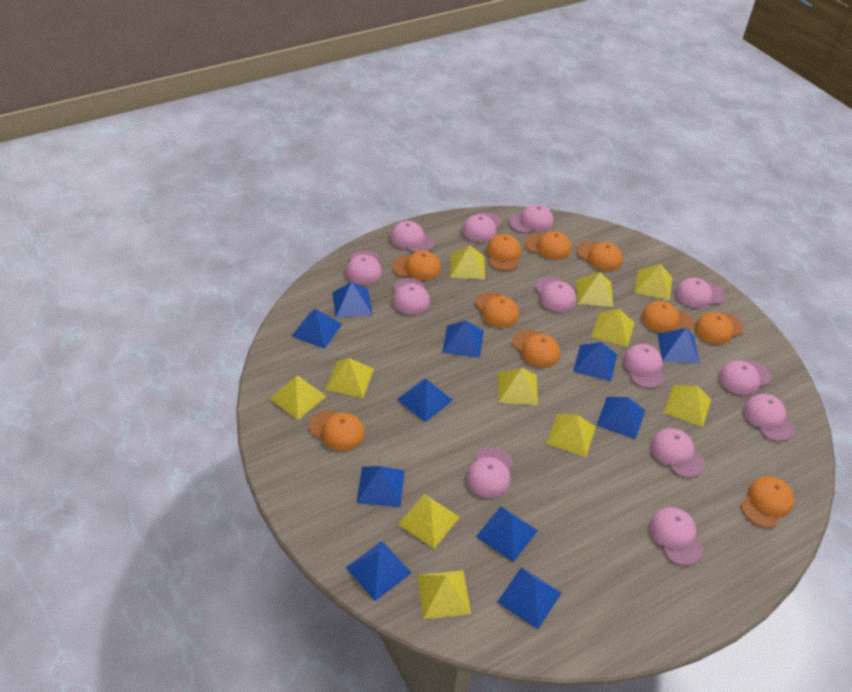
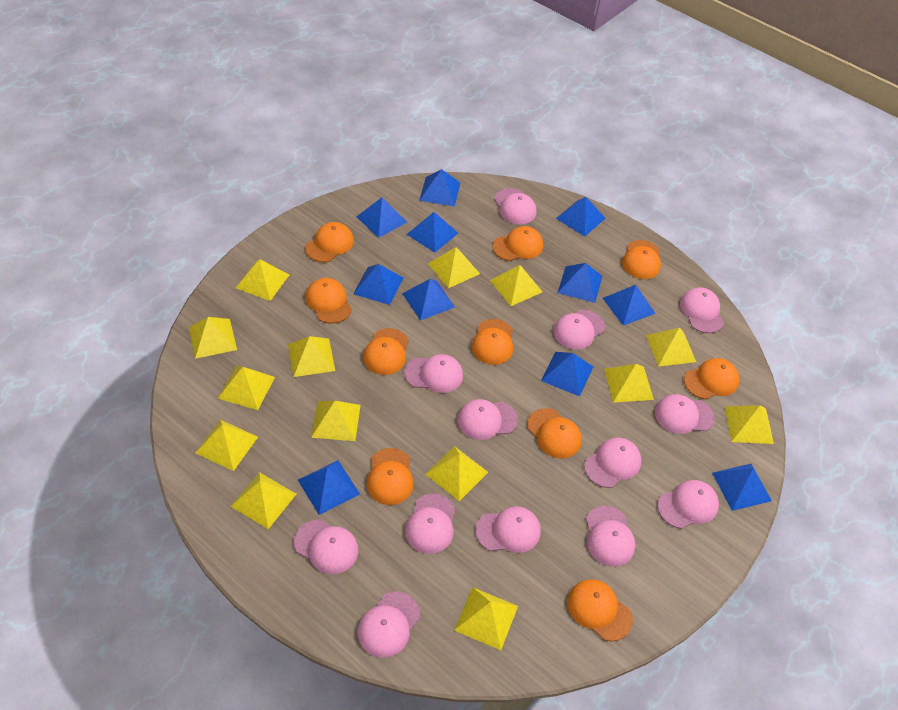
yellow pyramid: 11 -> 14

